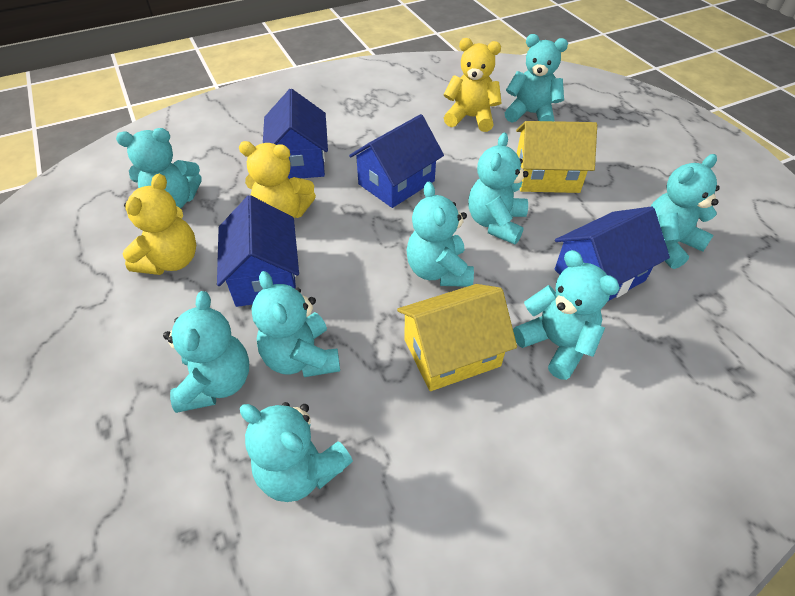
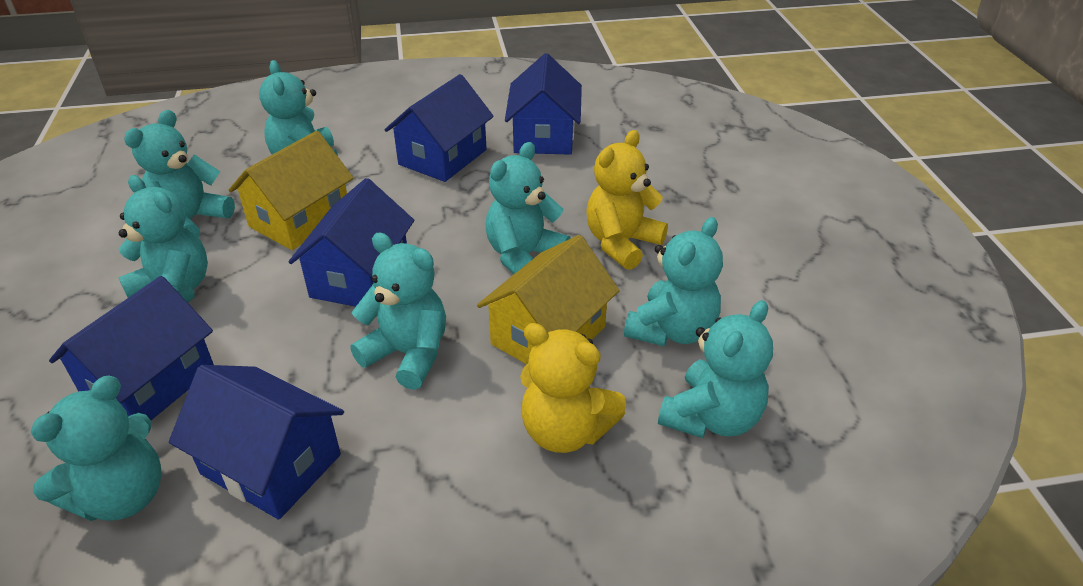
blue house: 4 -> 5
turquoise teddy bear: 9 -> 8
yellow teddy bear: 3 -> 2

